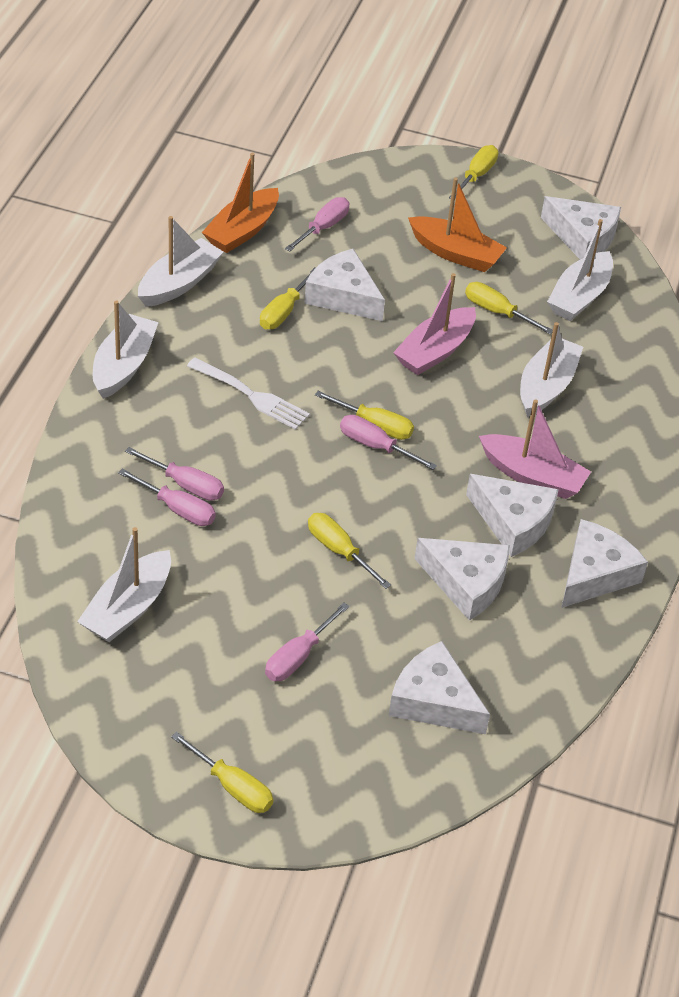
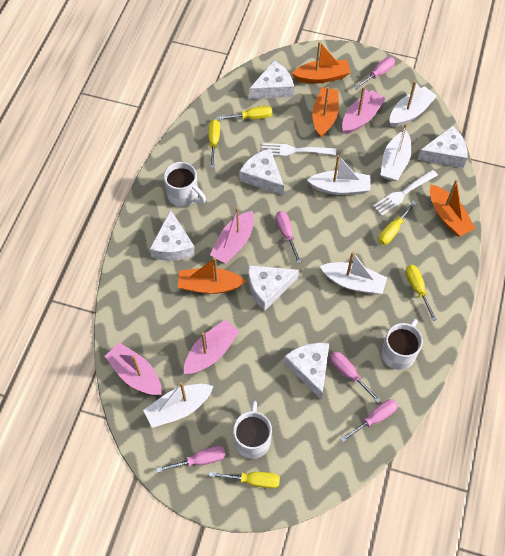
orange boat: 2 -> 4
pink boat: 2 -> 4
white fork: 1 -> 2
white mug: 0 -> 3
yellow screwdriver: 6 -> 5

